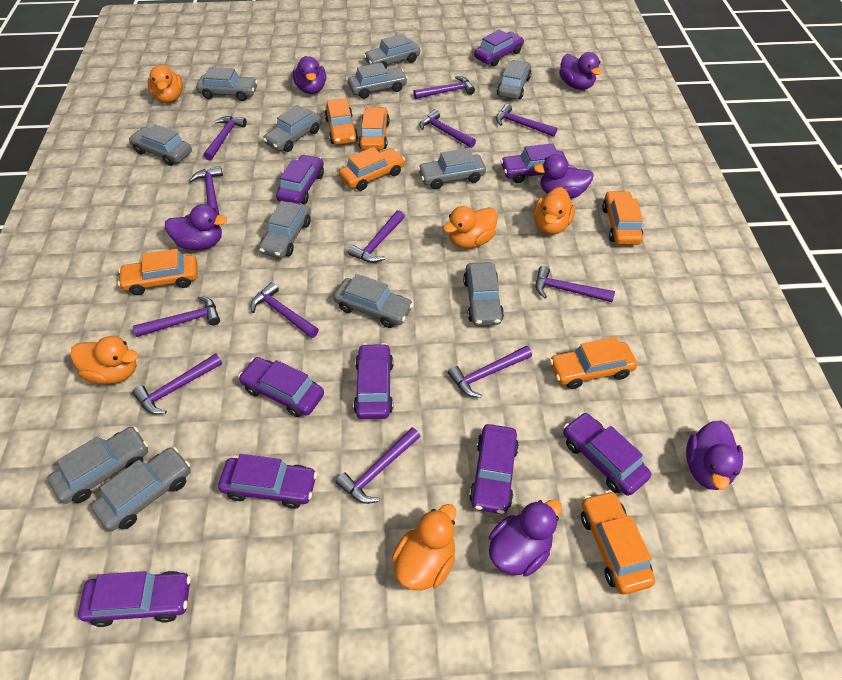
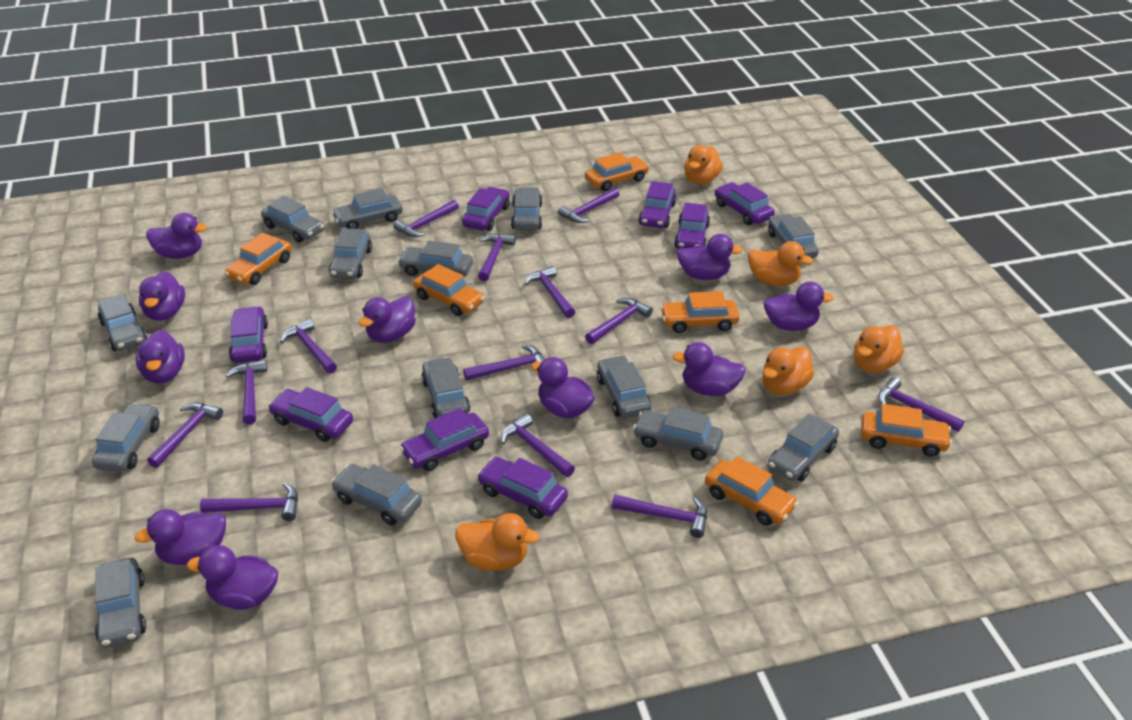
grey car: 12 -> 14
orange car: 7 -> 6
purple car: 9 -> 8
purple duck: 6 -> 10
purple hammer: 12 -> 13

